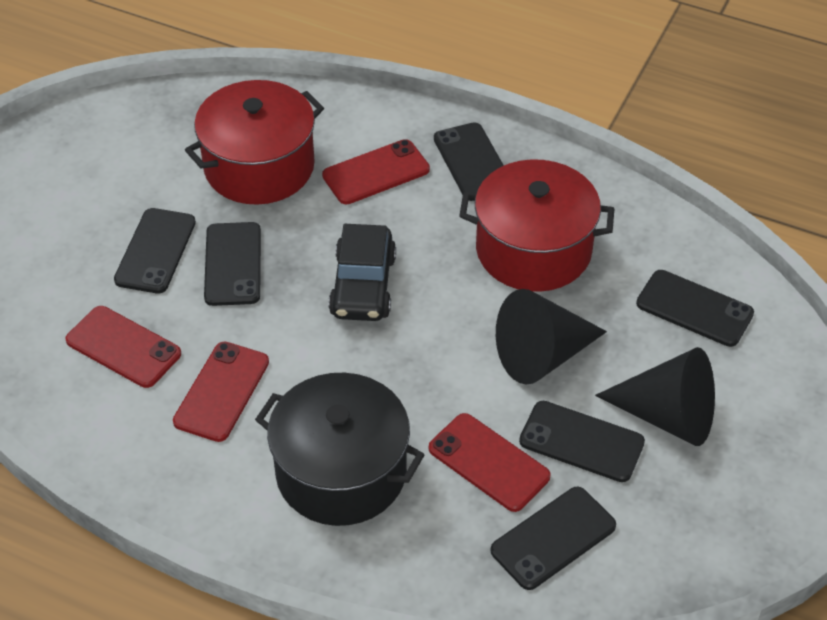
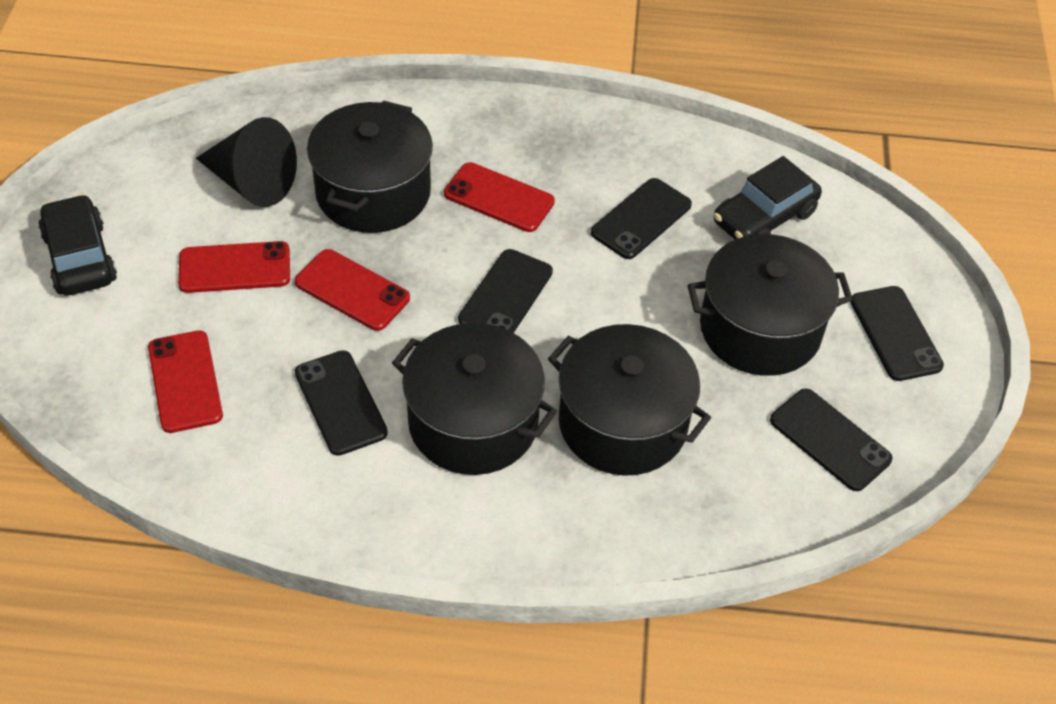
black car: 1 -> 2
black cone: 2 -> 1
black phone: 6 -> 5
black pot: 1 -> 4
red pot: 2 -> 0

